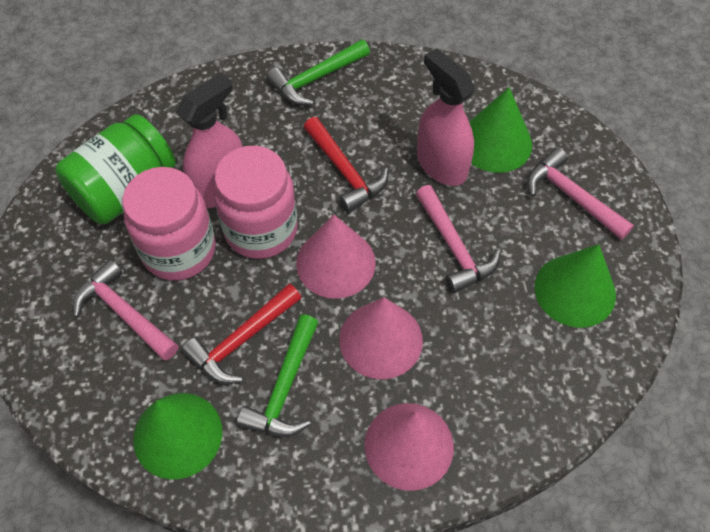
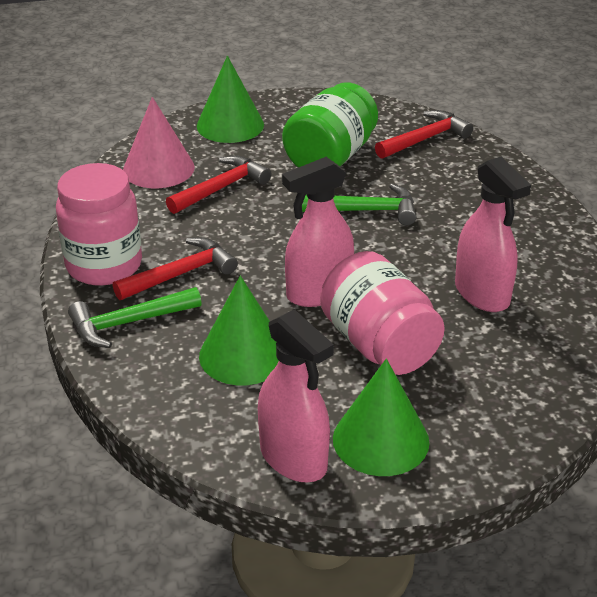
pink cone: 3 -> 1
pink hammer: 3 -> 0
pink spray bottle: 2 -> 3
red hammer: 2 -> 3

